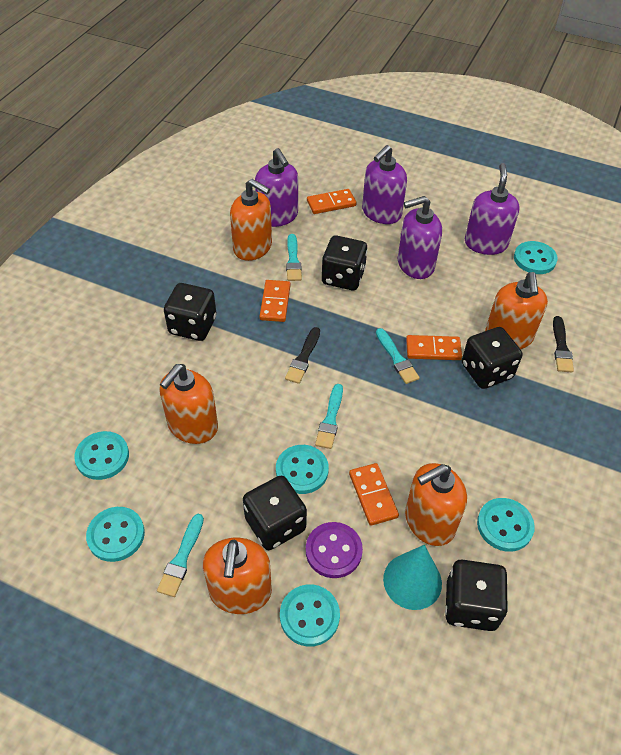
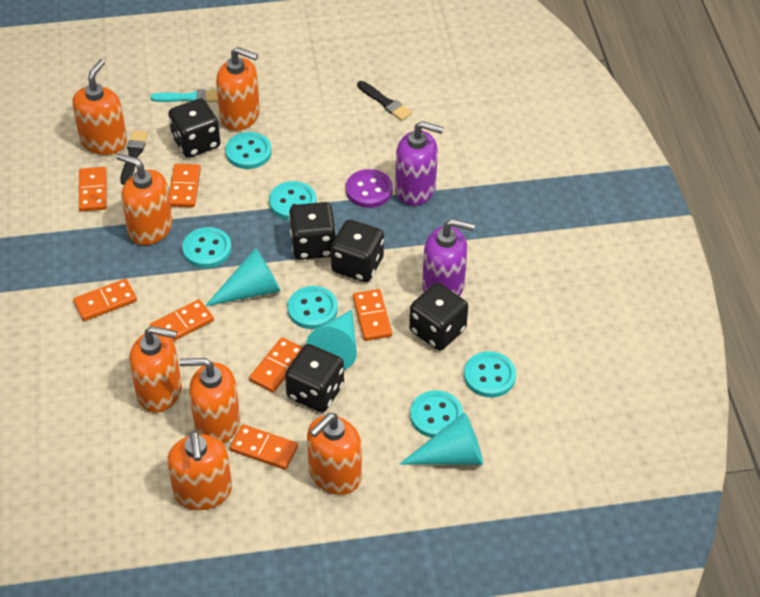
orange domino: 4 -> 7
orange soap dispenser: 5 -> 7
purple soap dispenser: 4 -> 2
turquoise brush: 4 -> 1
turquoise cone: 1 -> 3

